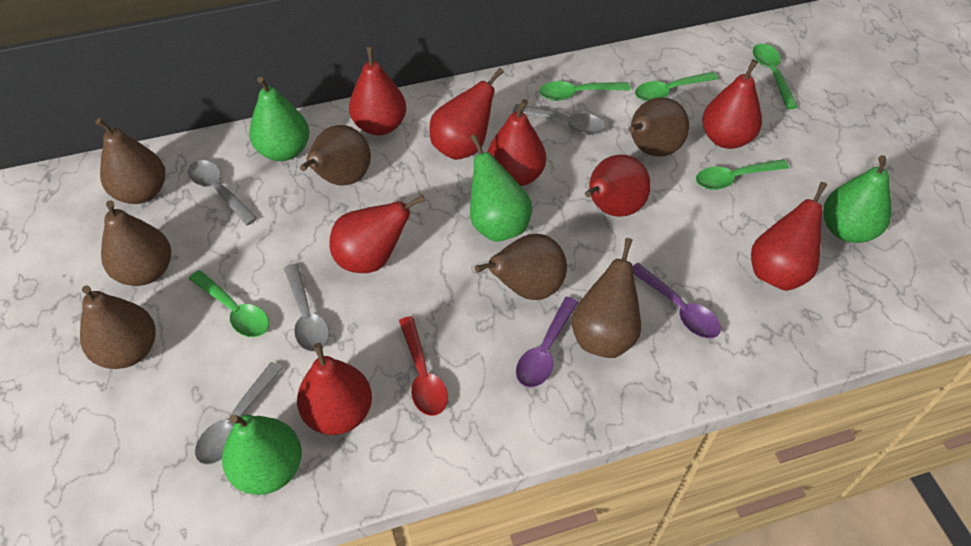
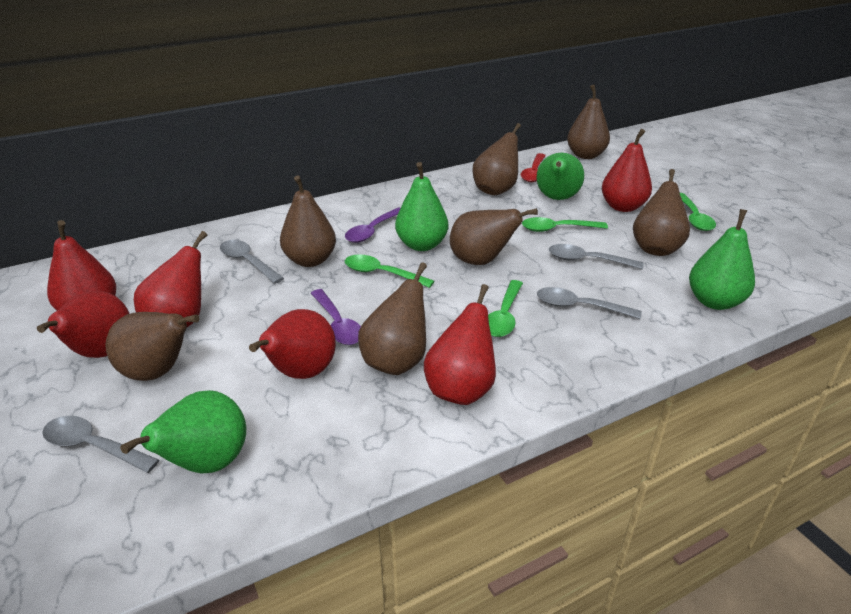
green spoon: 5 -> 4
red pear: 8 -> 6

